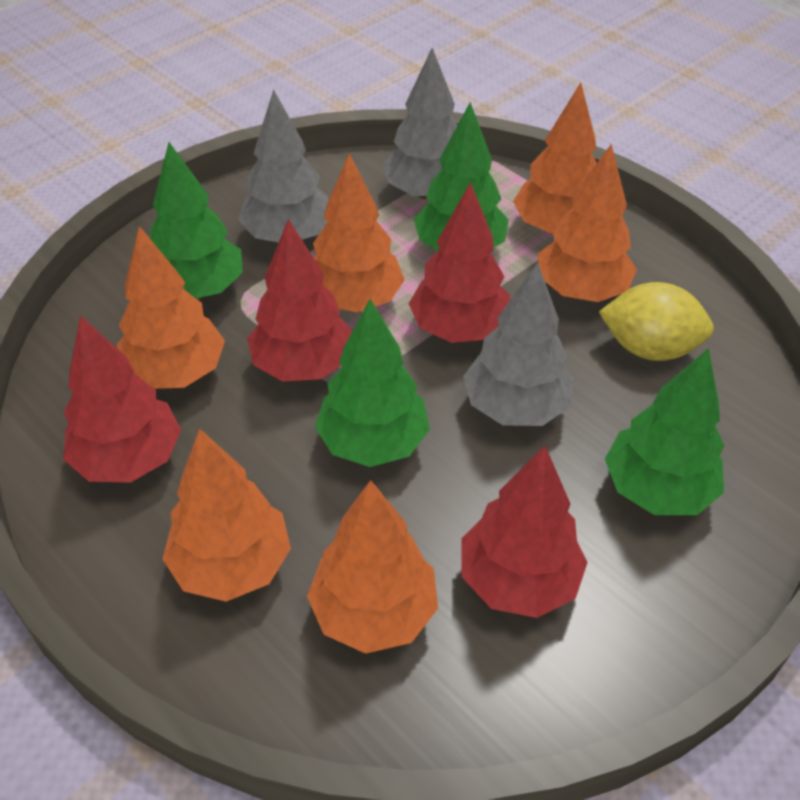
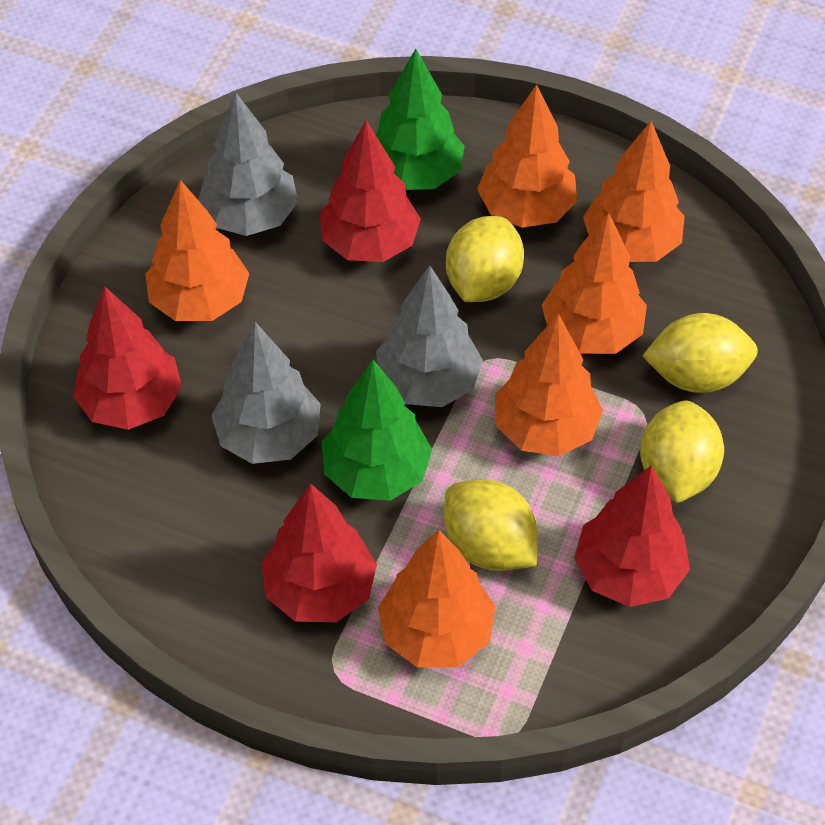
green tree: 4 -> 2
yellow lemon: 1 -> 4

